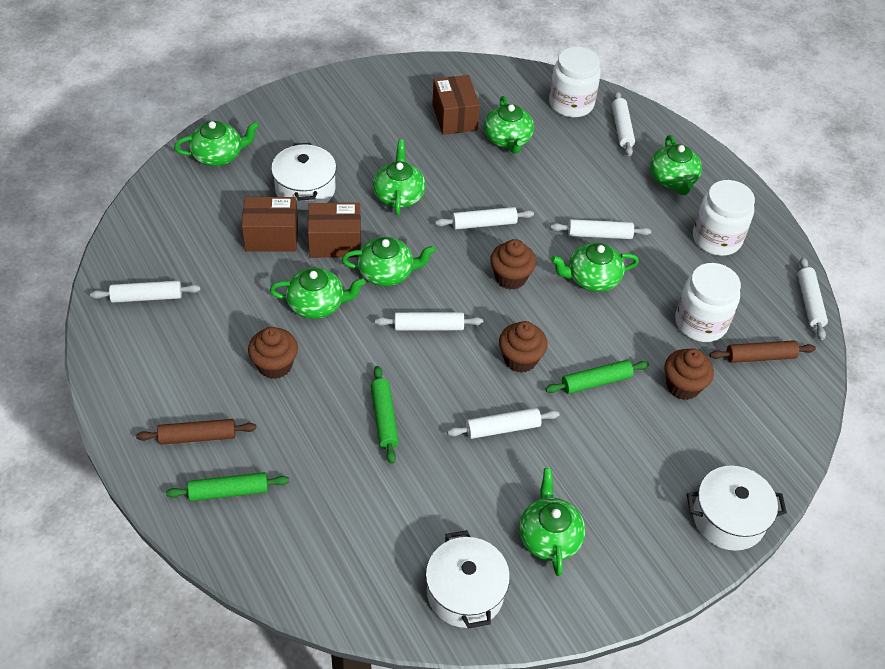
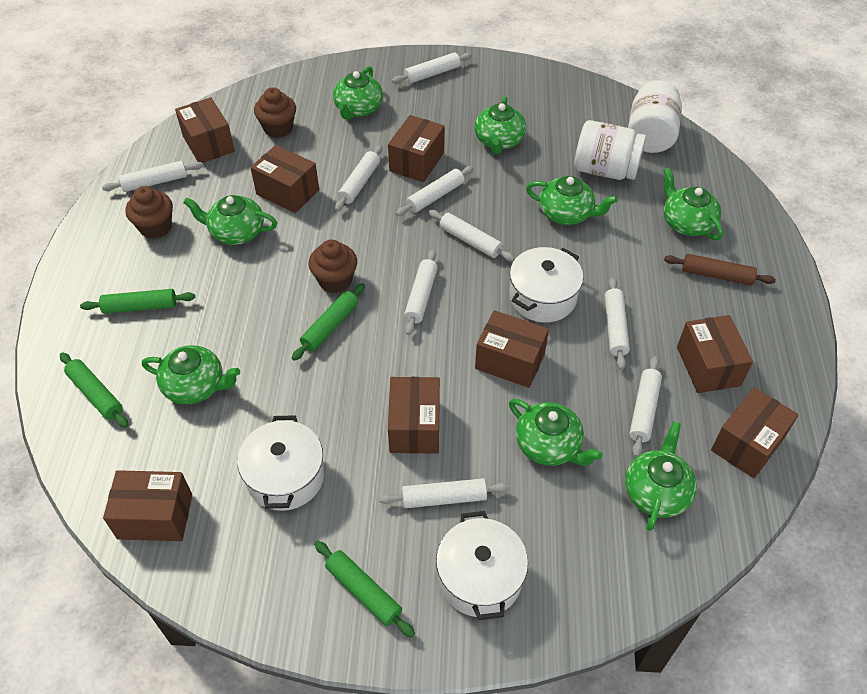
brown box: 3 -> 8
brown cupcake: 4 -> 3
brown rolling pin: 2 -> 1
green rolling pin: 3 -> 4
white jar: 3 -> 2
white rolling pin: 7 -> 9

